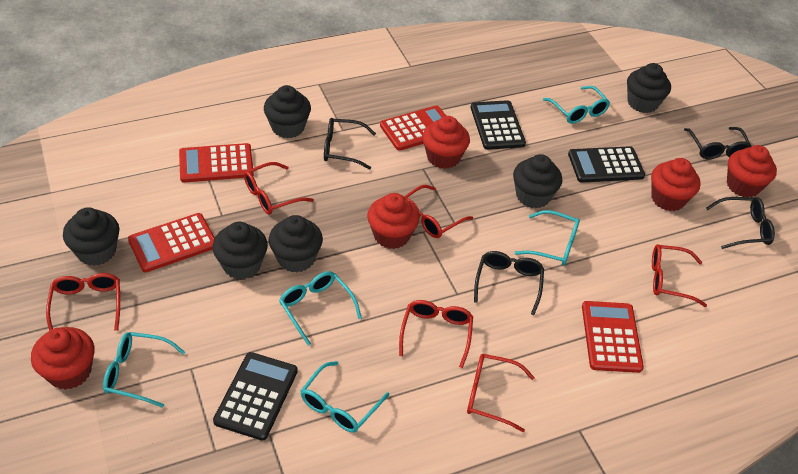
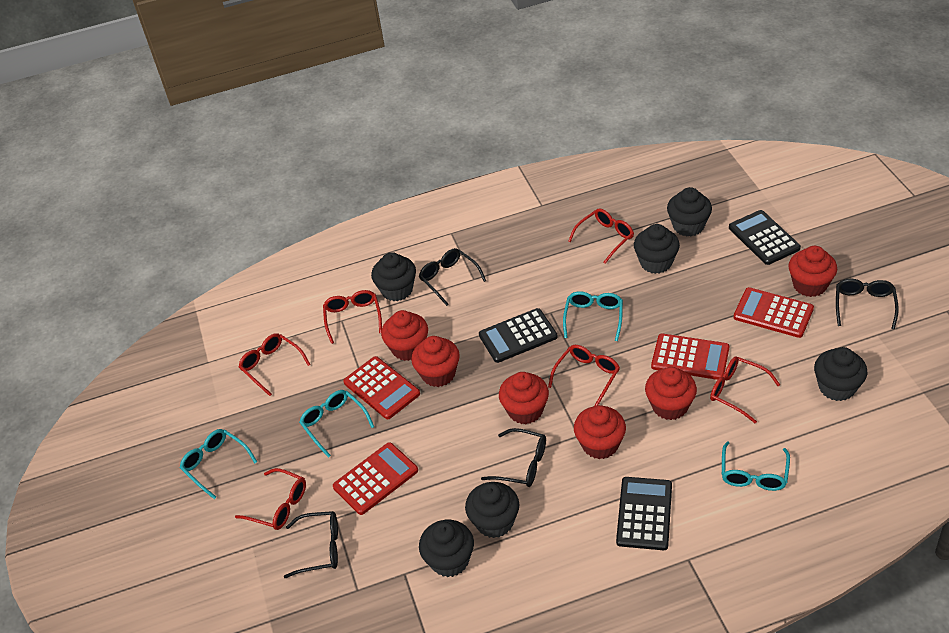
red cupcake: 5 -> 6
turquoise glasses: 5 -> 4

